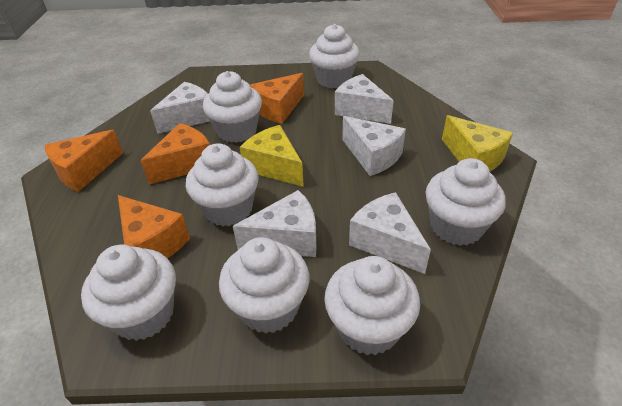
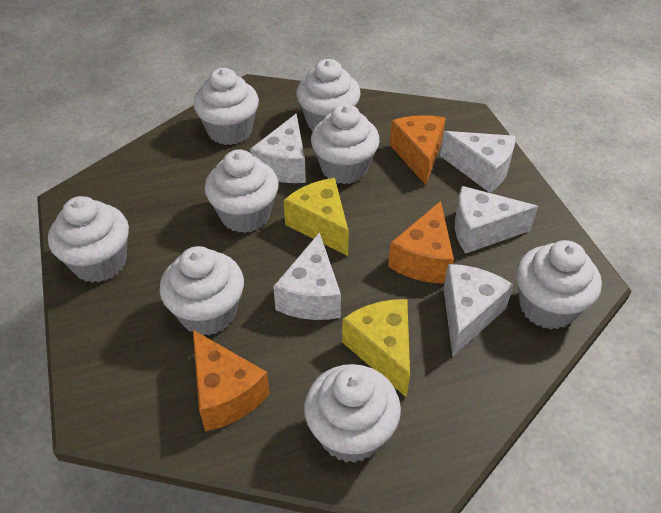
orange cheese: 4 -> 3
white cupcake: 7 -> 8

